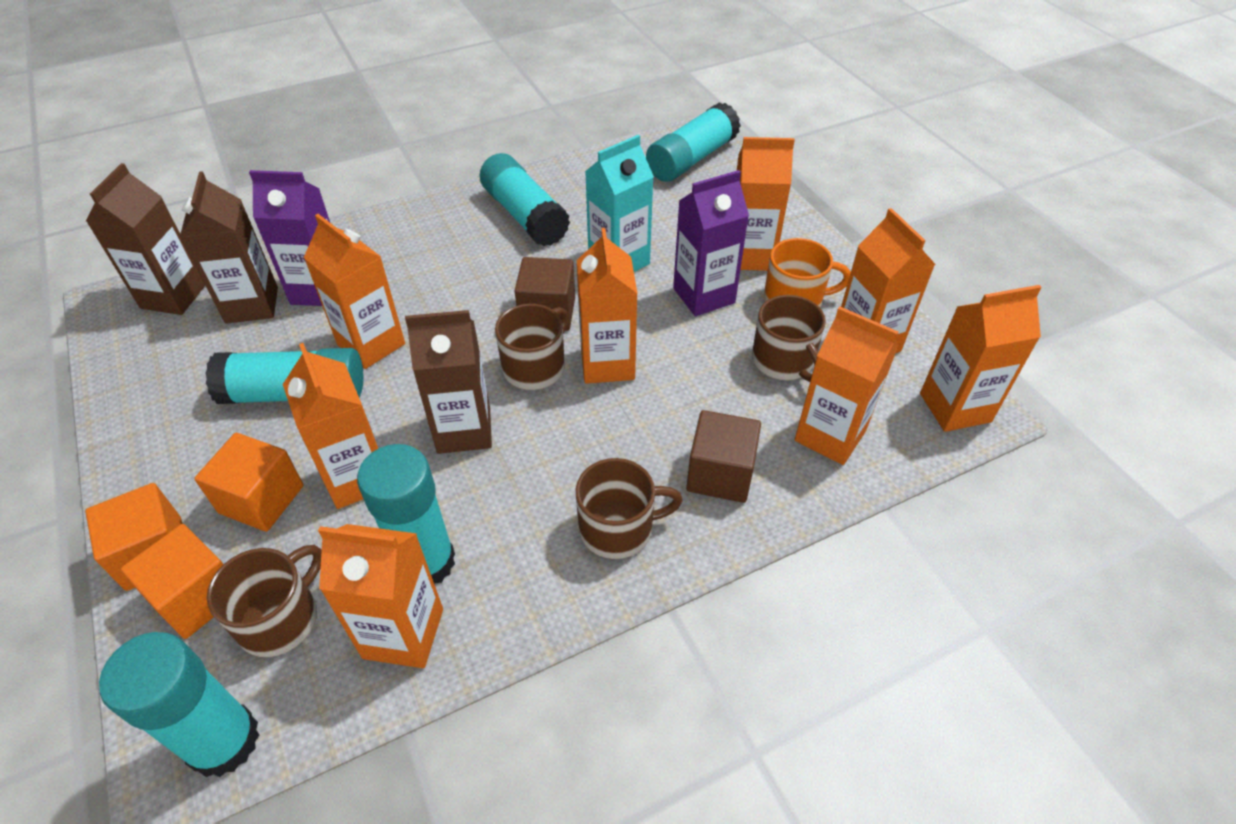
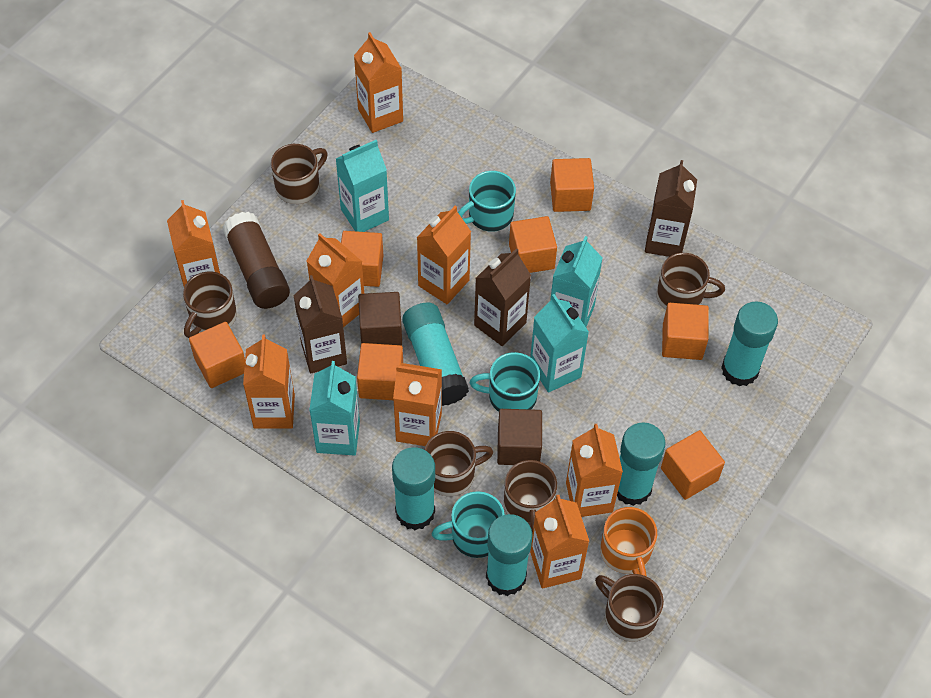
brown glue stick: 0 -> 1
brown mug: 4 -> 6
orange cube: 3 -> 7
purple carton: 2 -> 0
turquoise carton: 1 -> 4
turquoise mug: 0 -> 3

